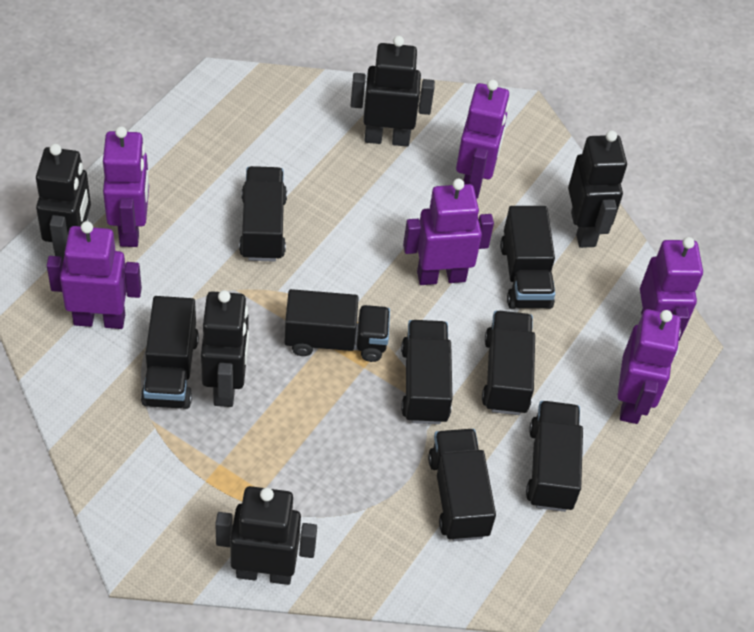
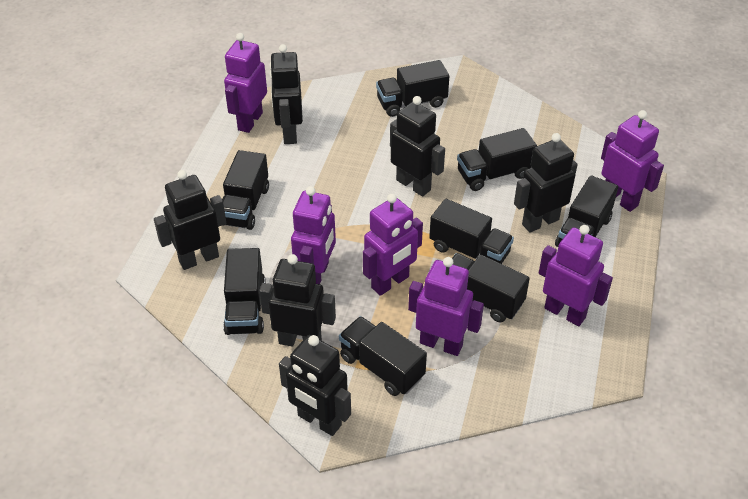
black robot: 5 -> 6

